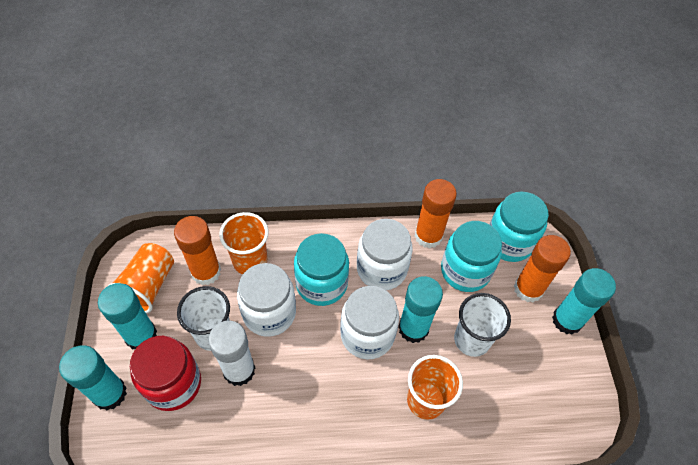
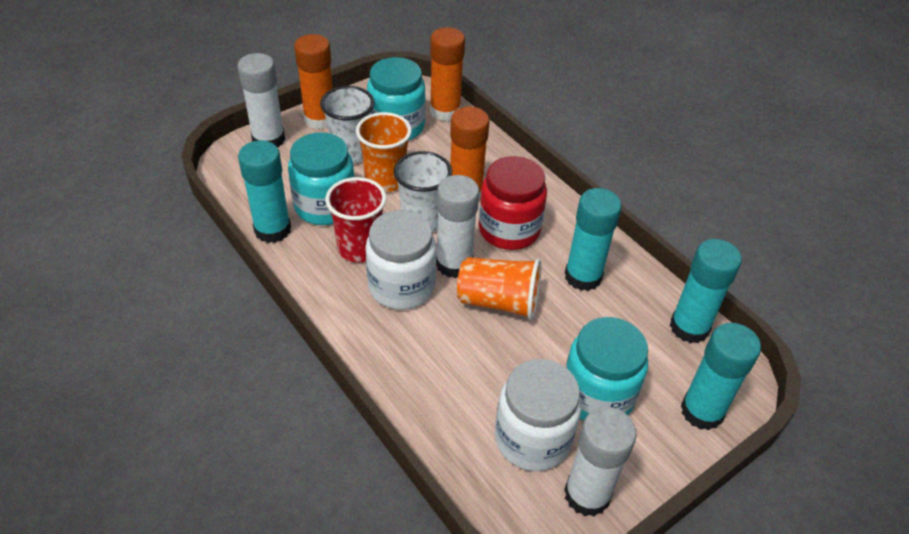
orange cup: 3 -> 2
red cup: 0 -> 1
white glue stick: 1 -> 3
white jar: 3 -> 2

